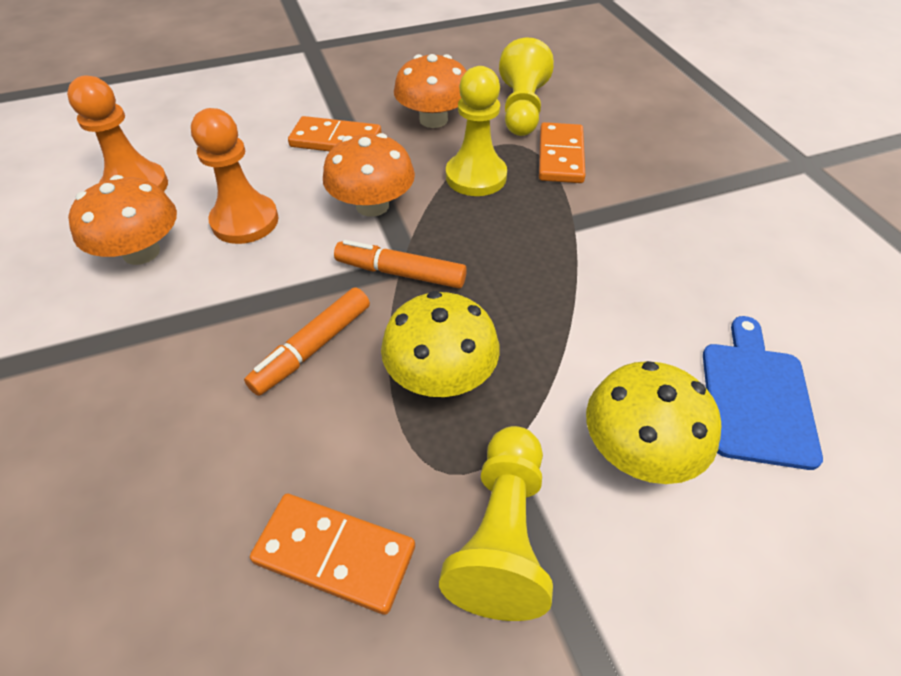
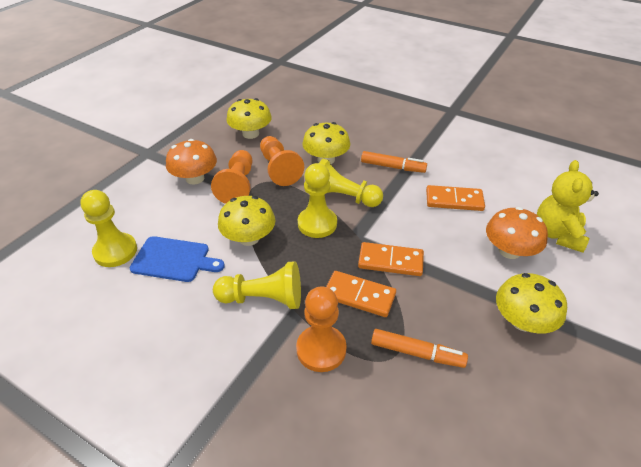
orange mushroom: 3 -> 2
orange pawn: 2 -> 3
yellow mushroom: 2 -> 4
yellow pawn: 3 -> 4
yellow teddy bear: 0 -> 1

